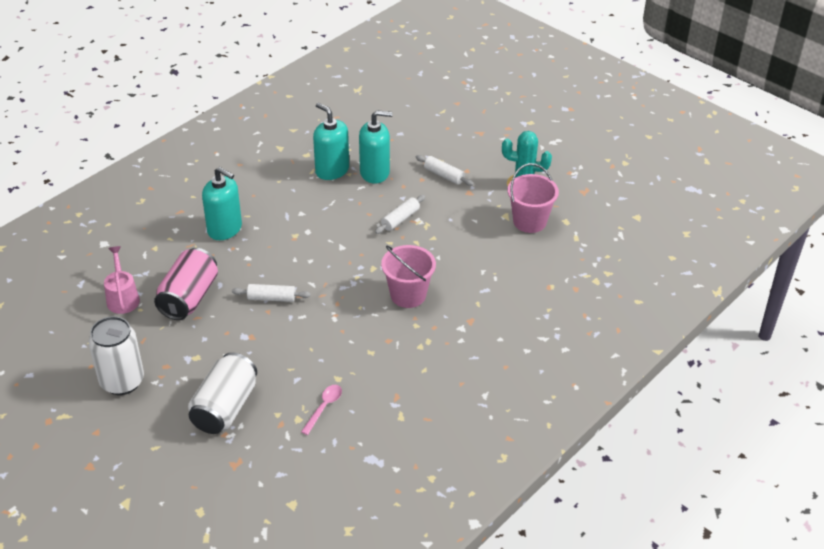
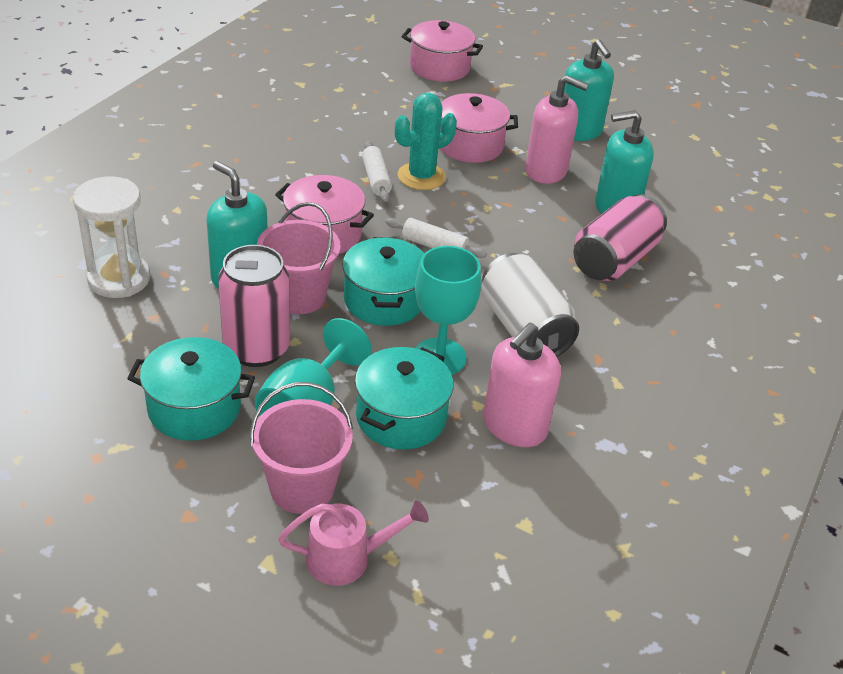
pink can: 1 -> 2
pink pot: 0 -> 3
pink soap dispenser: 0 -> 2
pink spoon: 1 -> 0
turquoise goblet: 0 -> 2
turquoise pot: 0 -> 3
white can: 2 -> 1
white hourglass: 0 -> 1
white rolling pin: 3 -> 2

